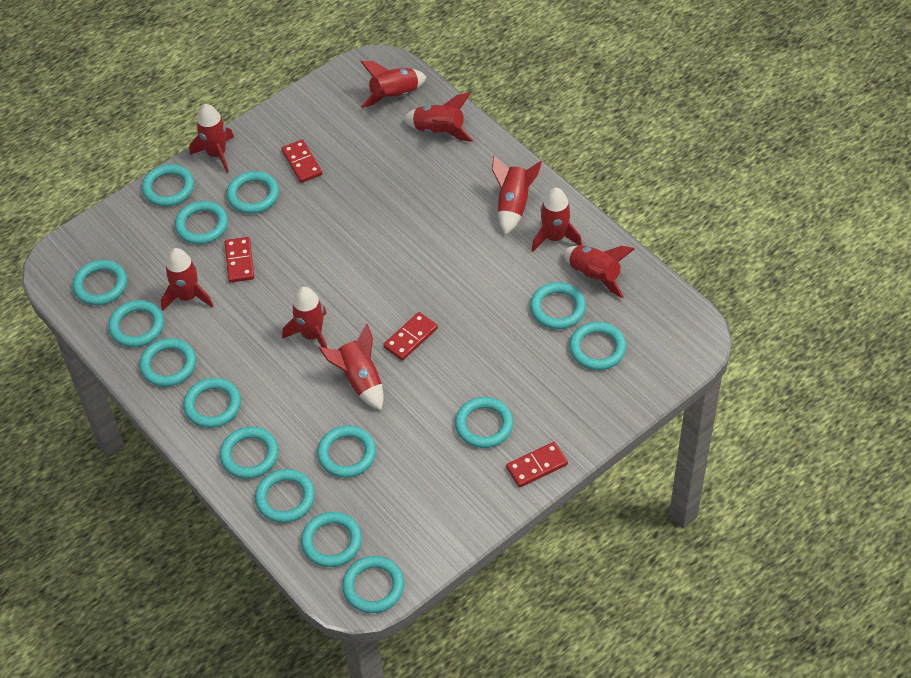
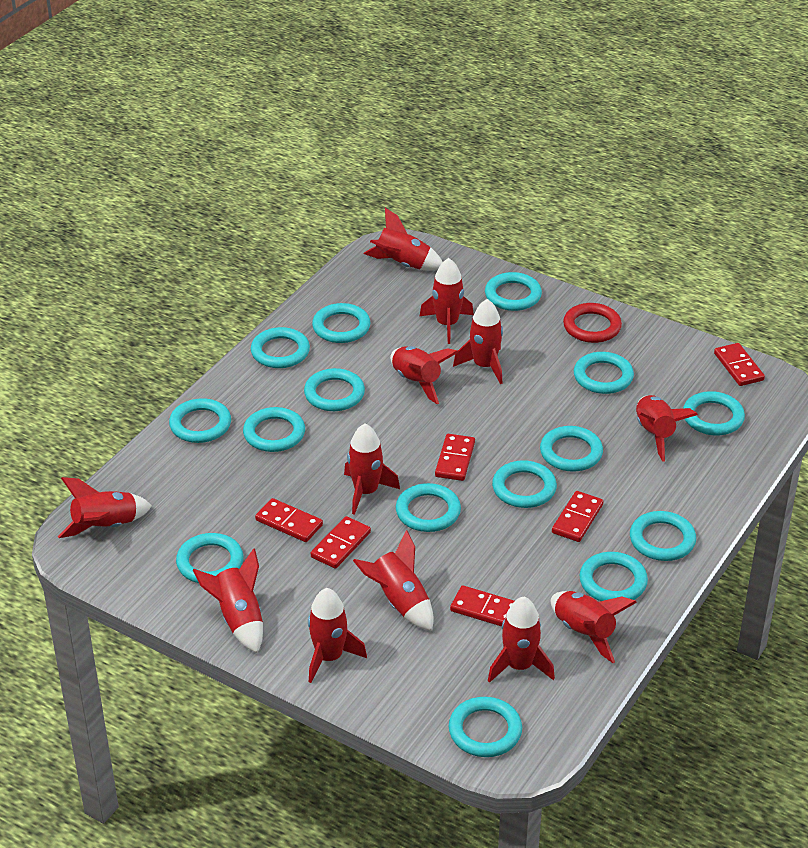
red domino: 4 -> 6
red ring: 0 -> 1
red rocket: 9 -> 12

